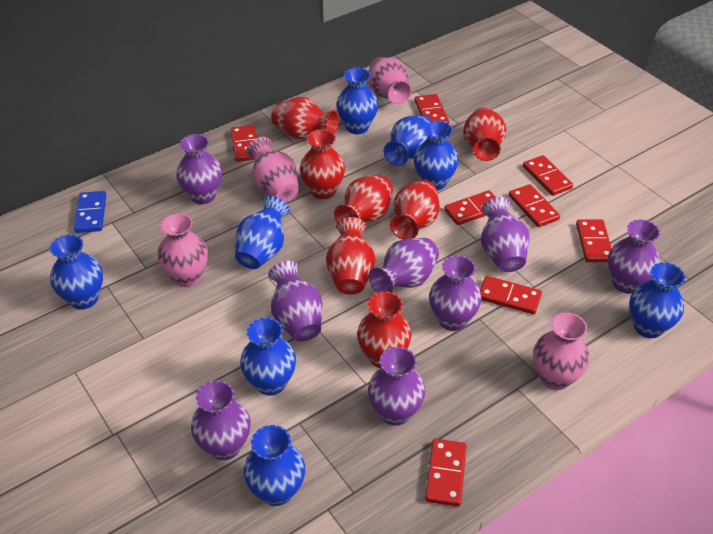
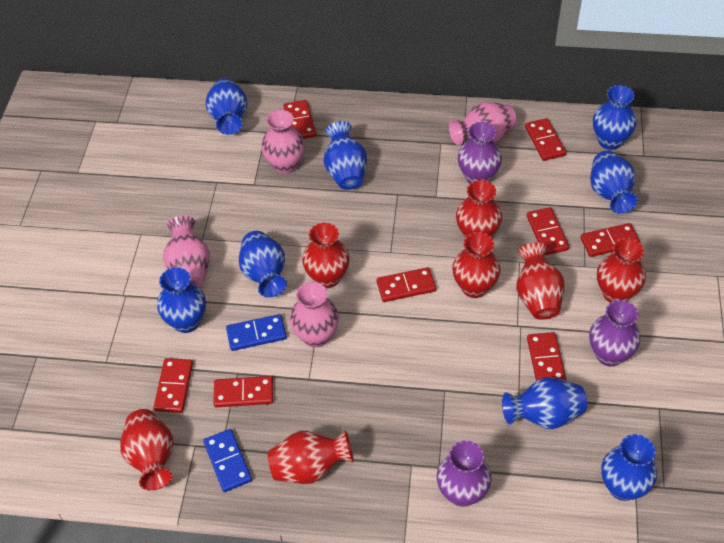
blue domino: 1 -> 2
purple vase: 8 -> 3

